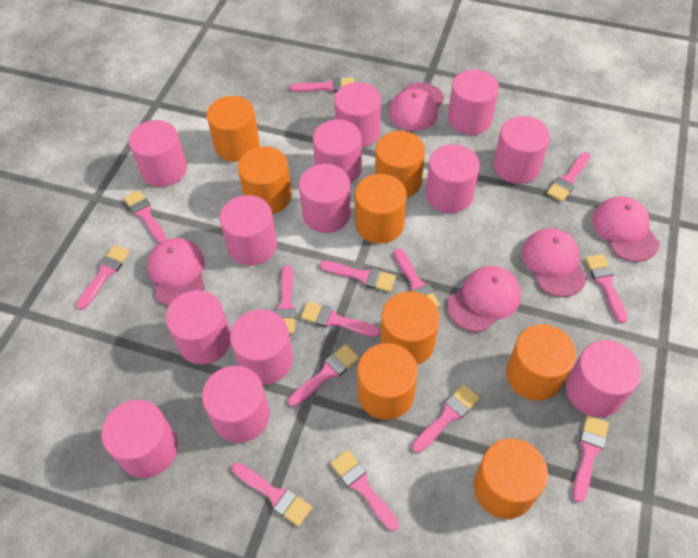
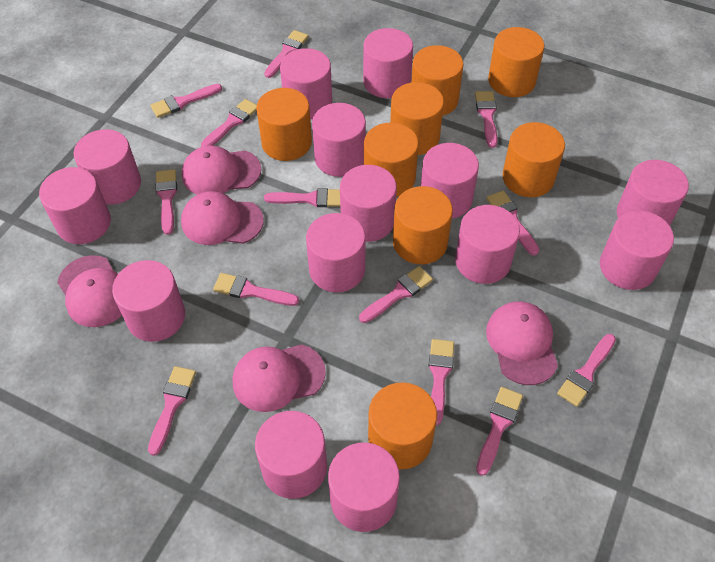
pink brush: 14 -> 13
pink cylinder: 13 -> 14

